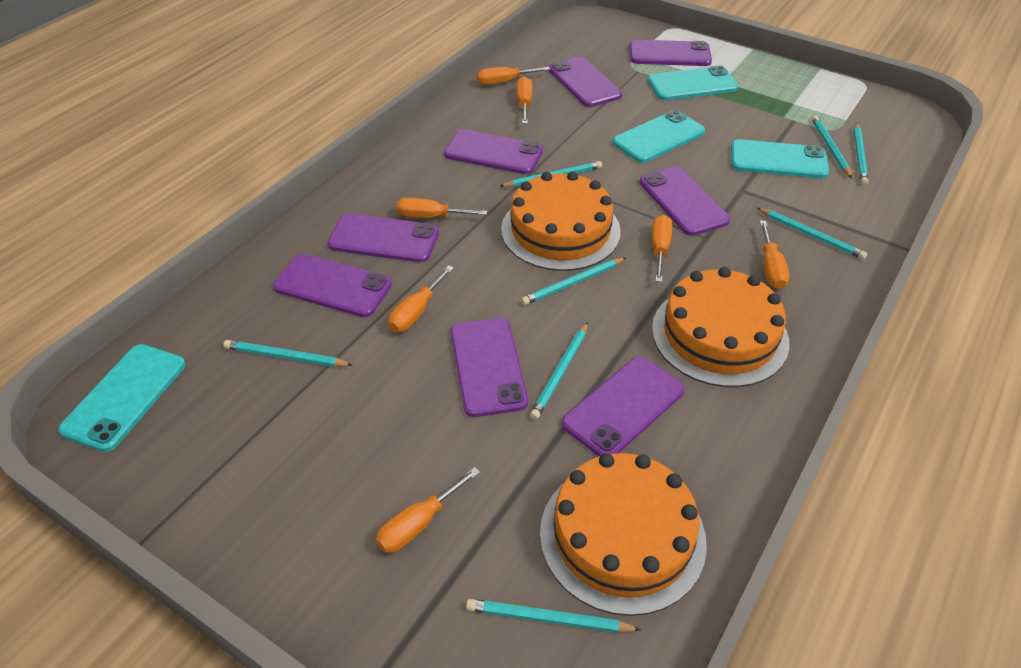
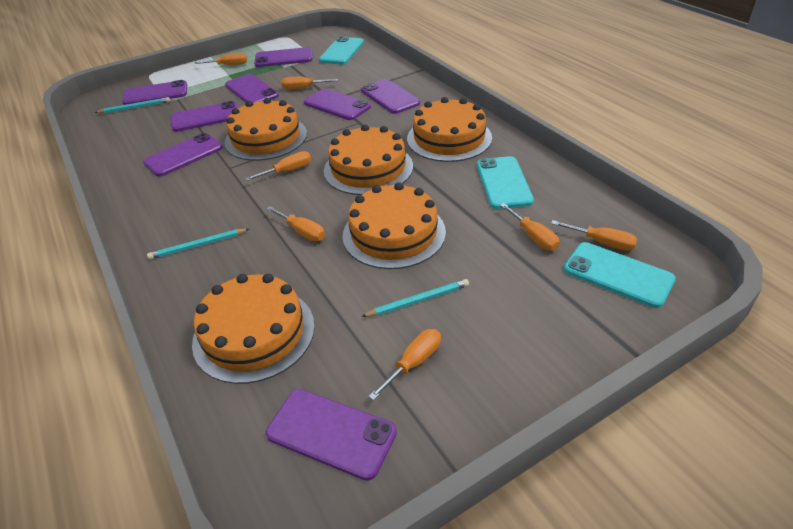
orange cake: 3 -> 5
turquoise pencil: 8 -> 3
turquoise phone: 4 -> 3

